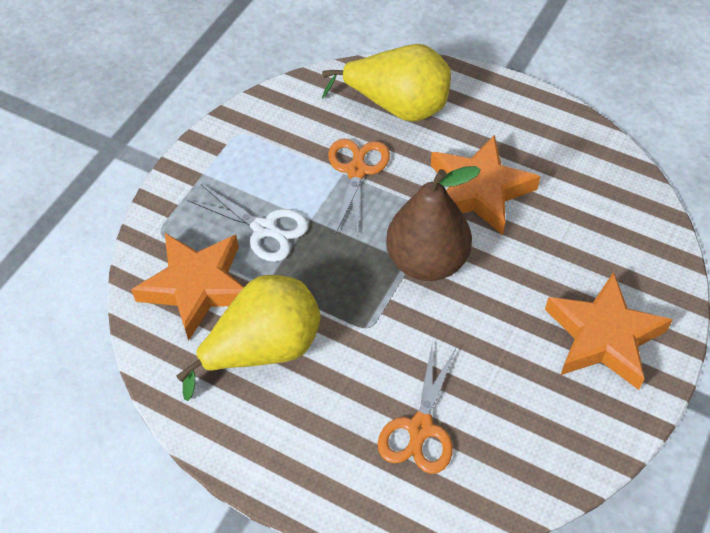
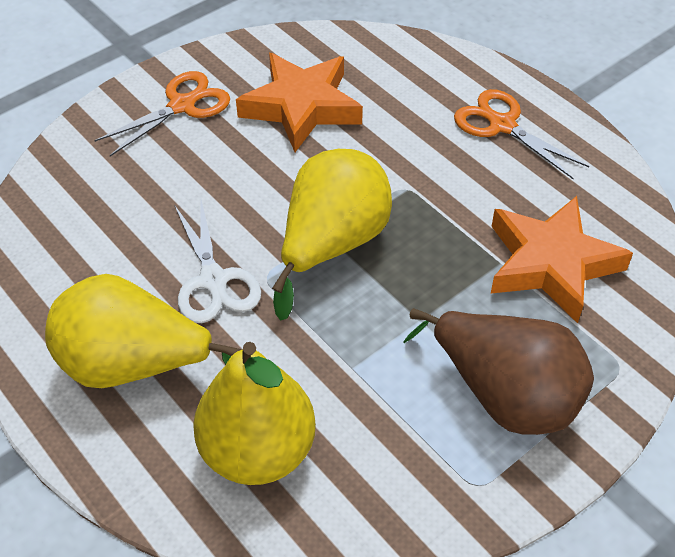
orange star: 3 -> 2
yellow pear: 2 -> 3

